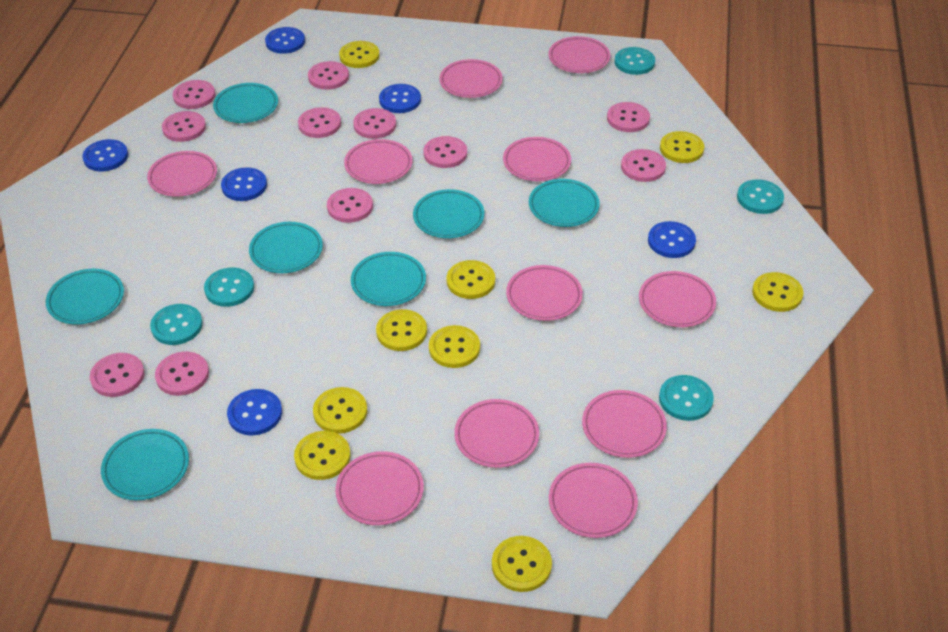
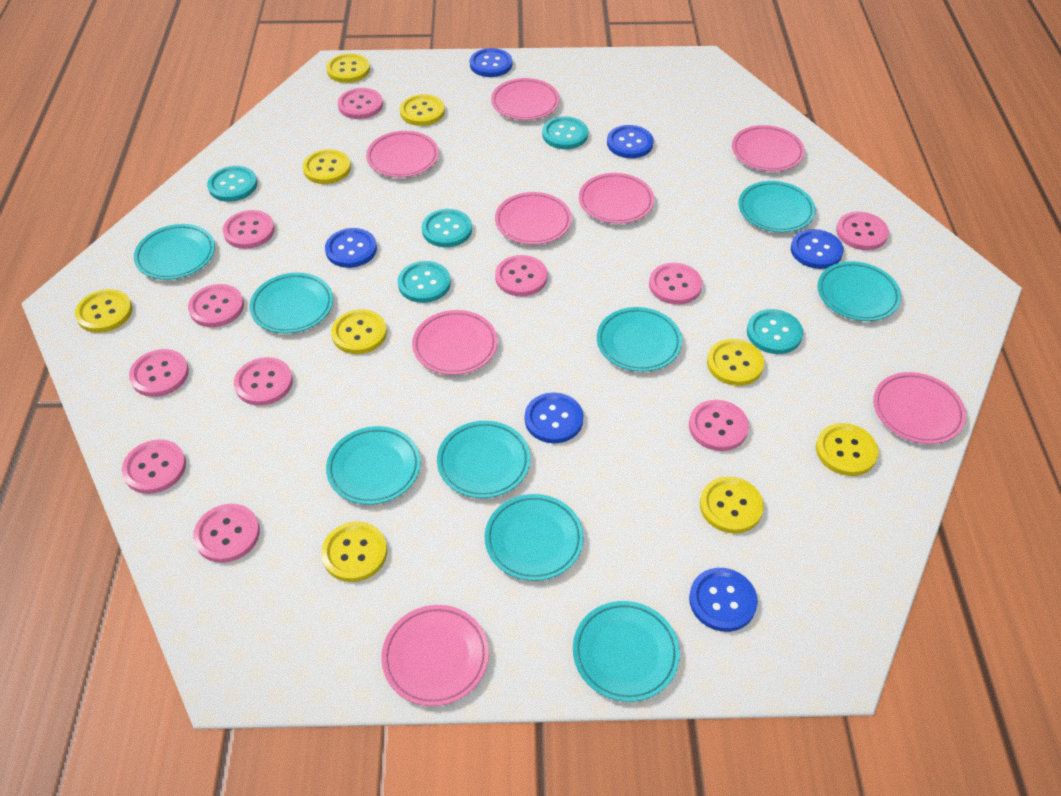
pink plate: 11 -> 8
turquoise plate: 7 -> 9

